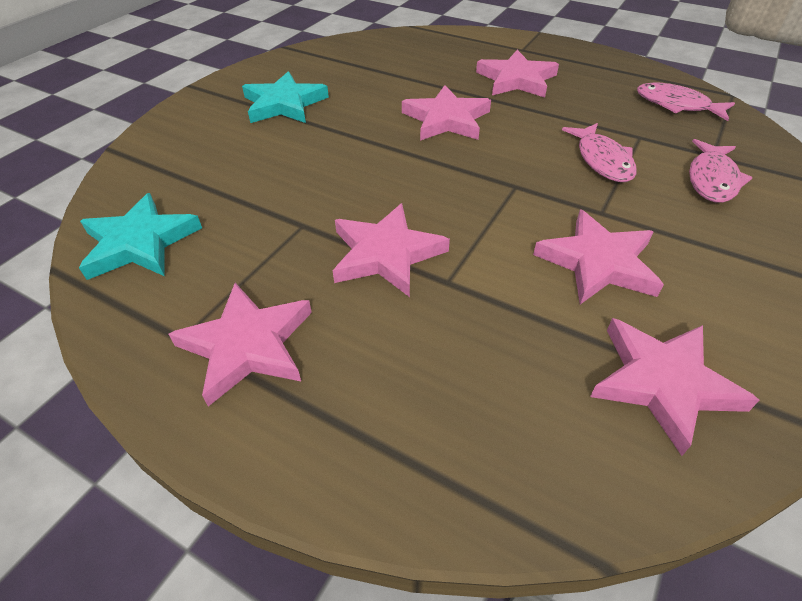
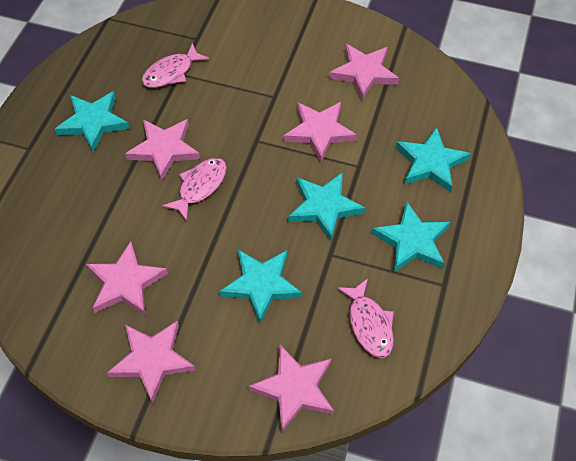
turquoise star: 2 -> 5

